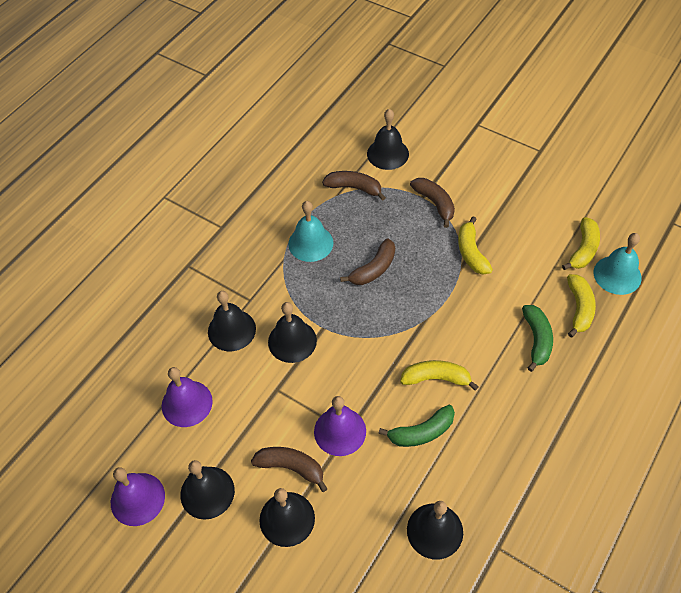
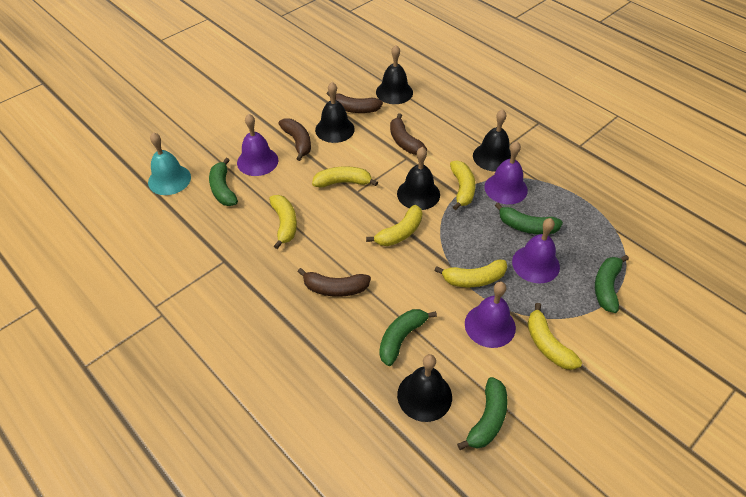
black bell: 6 -> 5
green banana: 2 -> 5
purple bell: 3 -> 4
turquoise bell: 2 -> 1
yellow banana: 4 -> 6

